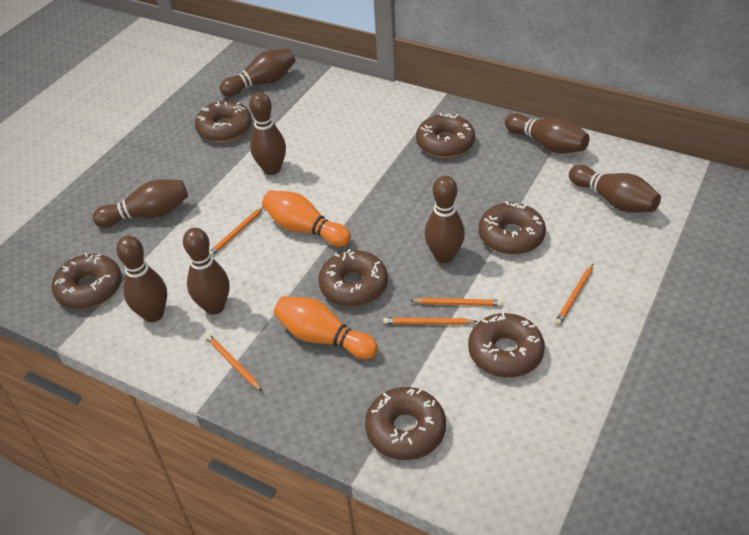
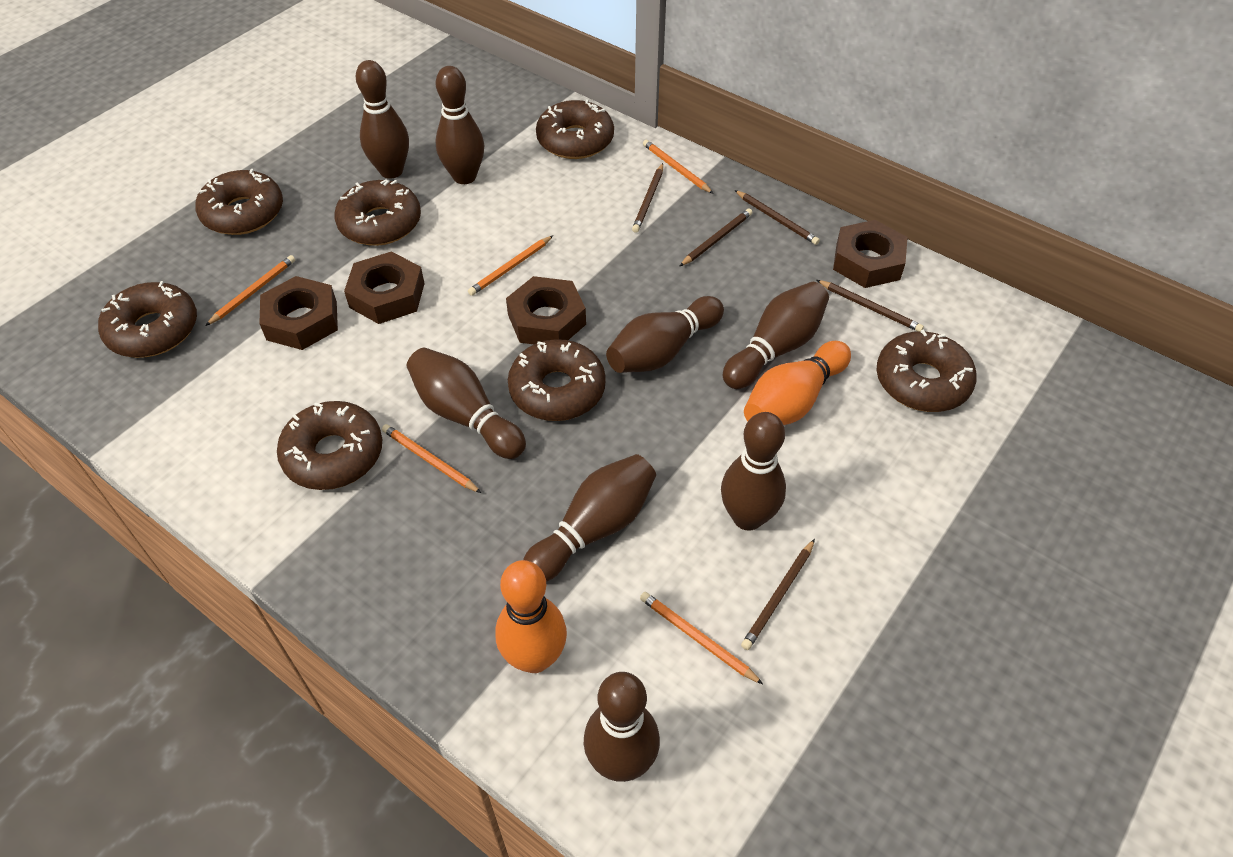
brown nut: 0 -> 4
brown pencil: 0 -> 5

